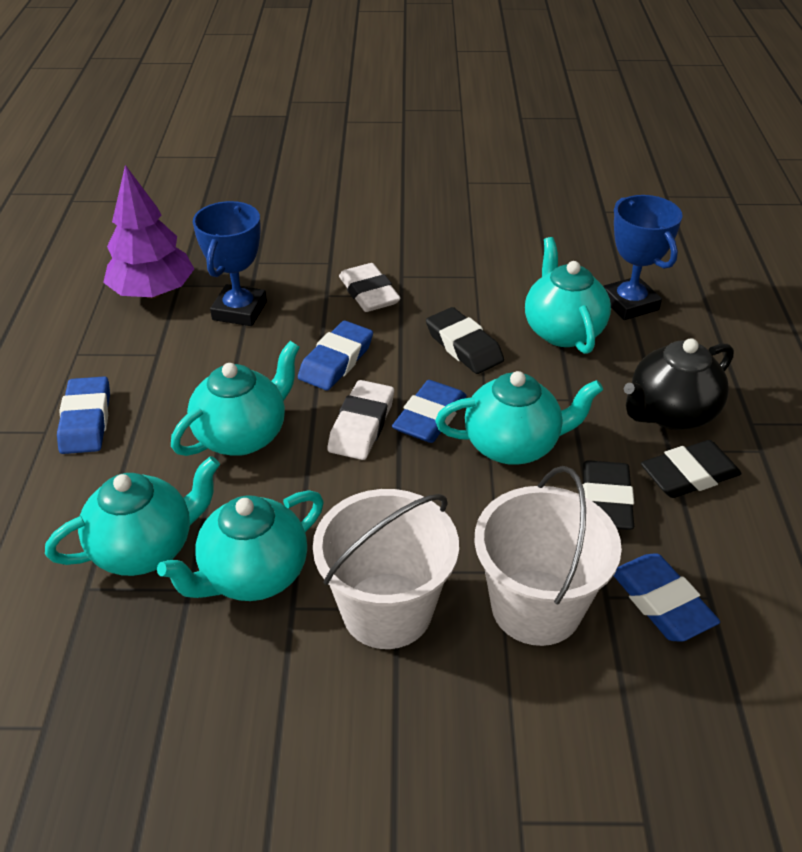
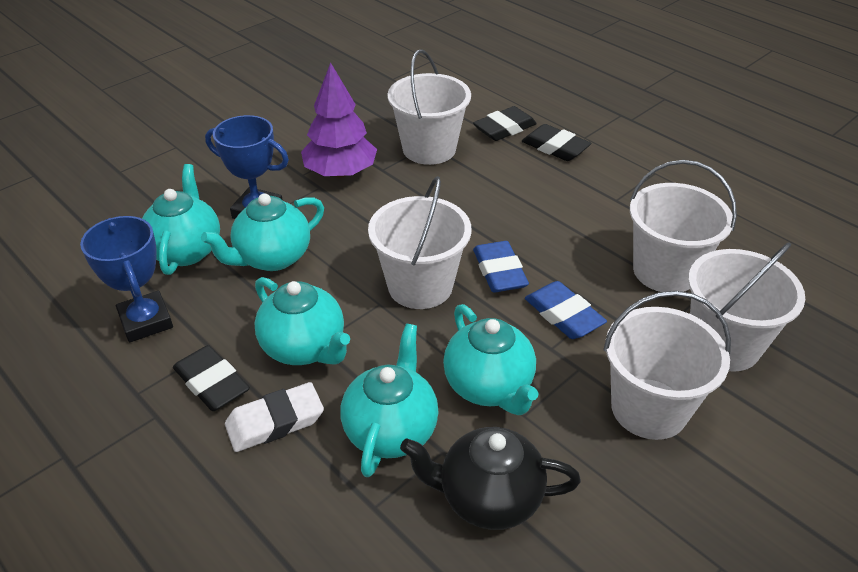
blue eraser: 4 -> 2
white bucket: 2 -> 5
white eraser: 2 -> 1

